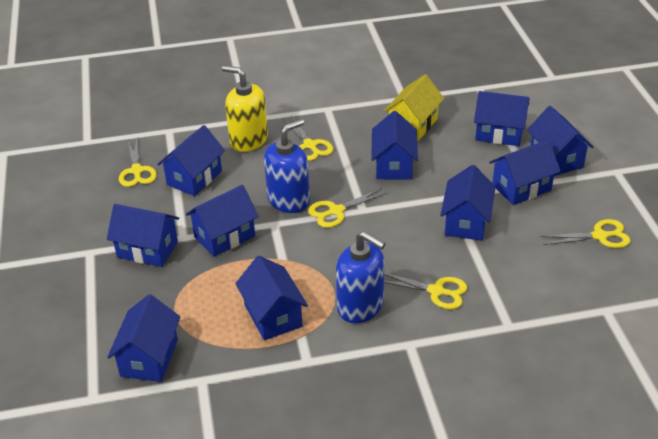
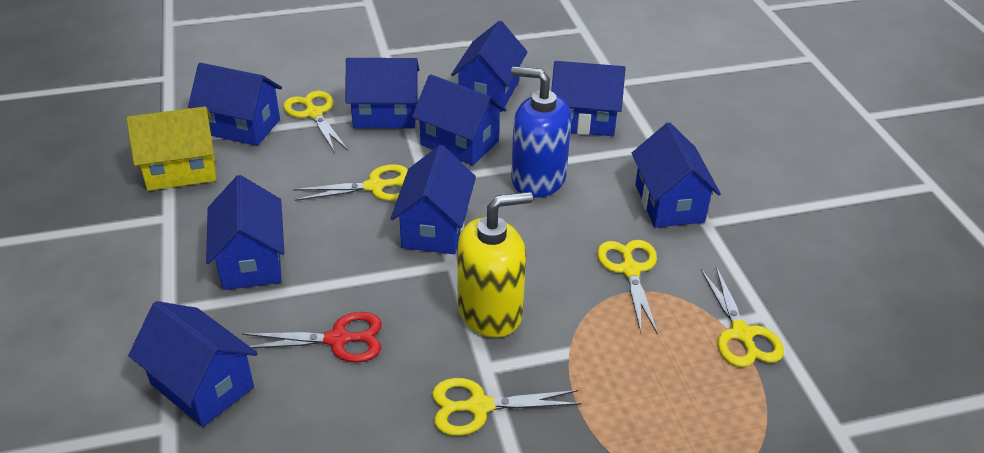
blue house: 10 -> 9
blue soap dispenser: 2 -> 1
red scissors: 0 -> 1

